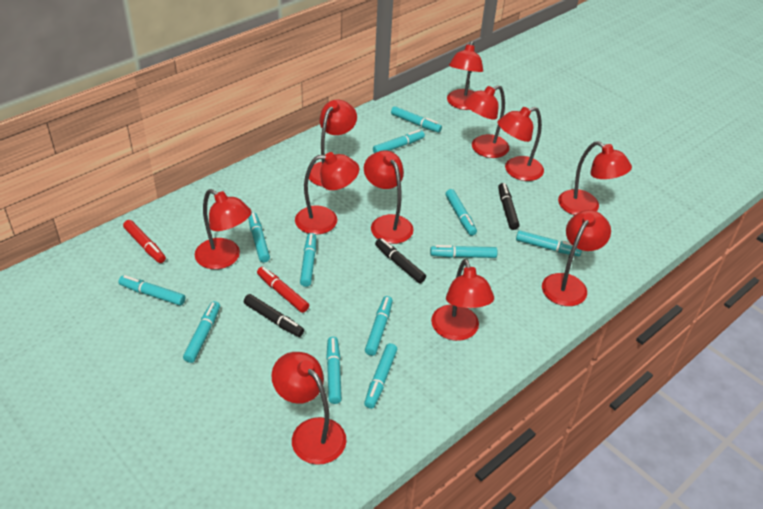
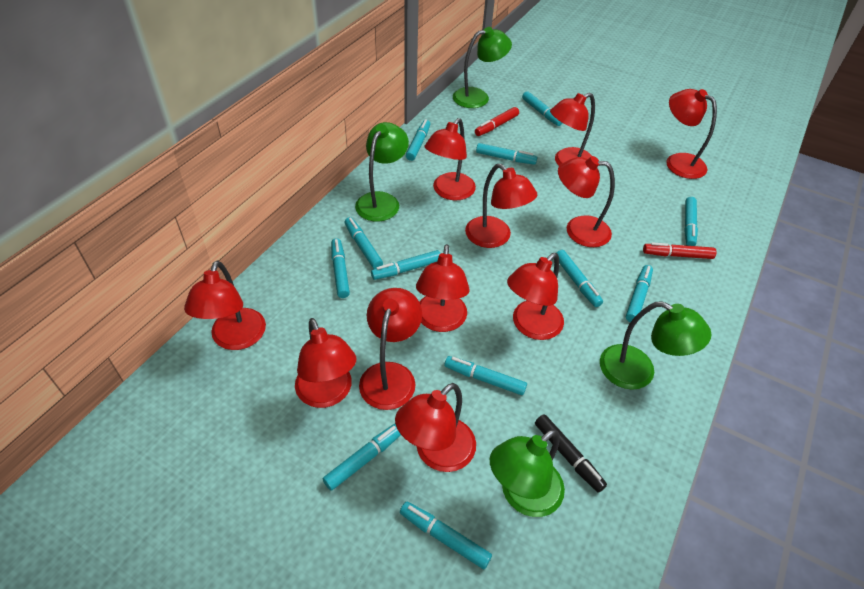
black marker: 3 -> 1
green lamp: 0 -> 4

